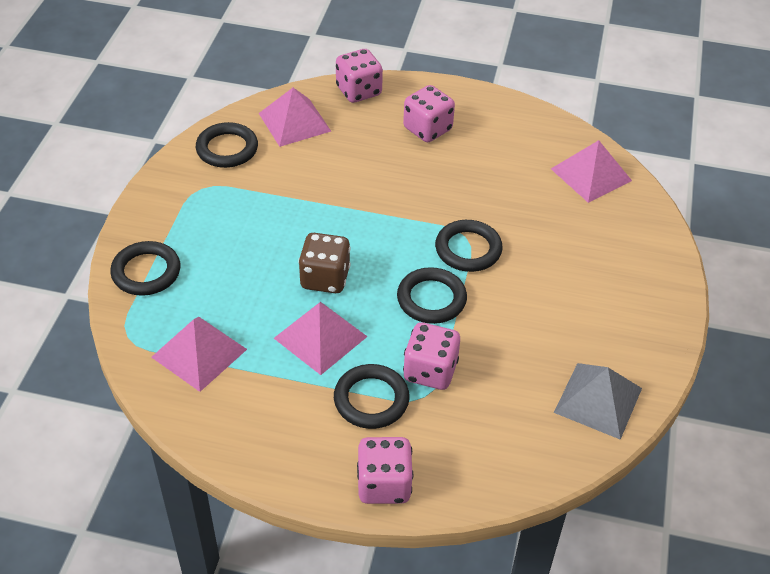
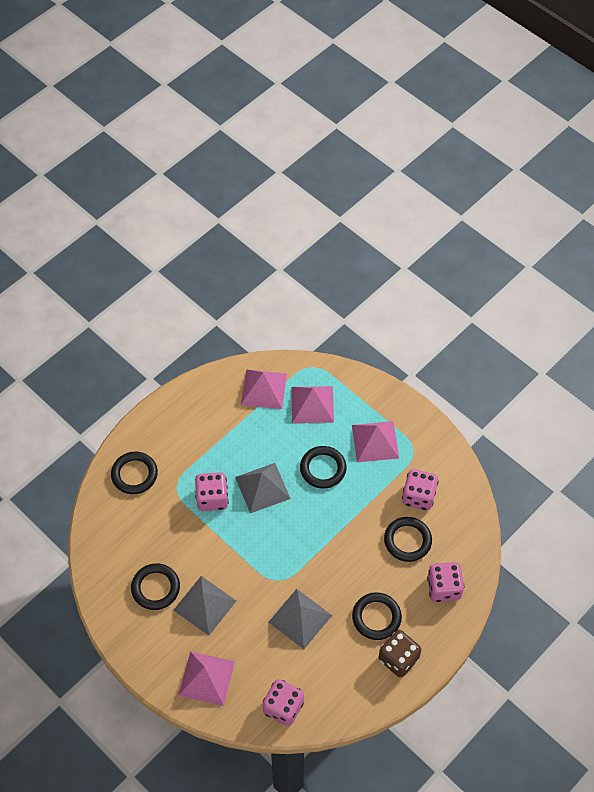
grey pyramid: 1 -> 3

